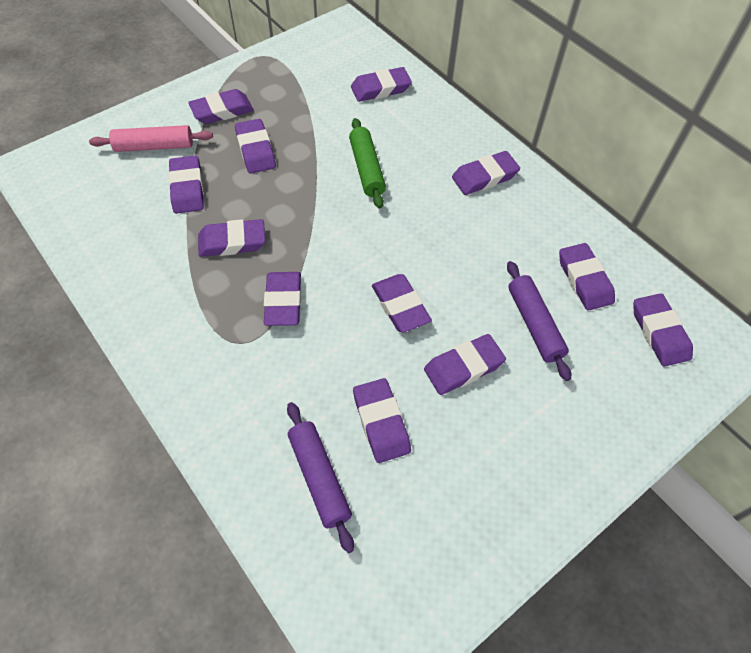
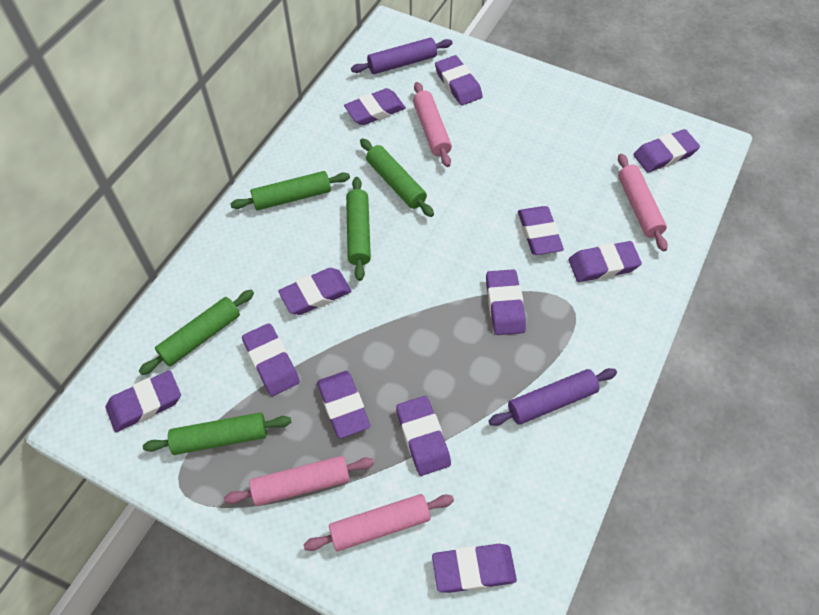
green rolling pin: 1 -> 5
pink rolling pin: 1 -> 4

